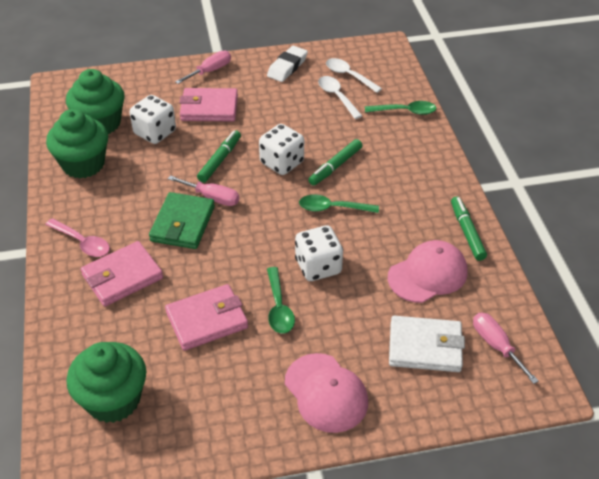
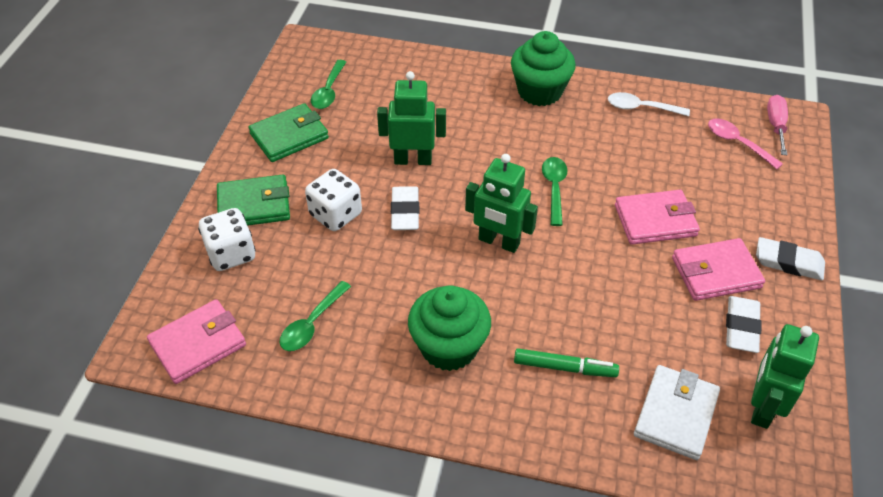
green cupcake: 3 -> 2
green marker: 3 -> 1
green robot: 0 -> 3
green wallet: 1 -> 2
pink cap: 2 -> 0
pink screwdriver: 3 -> 1
white dice: 3 -> 2
white eraser: 1 -> 3
white spoon: 2 -> 1

